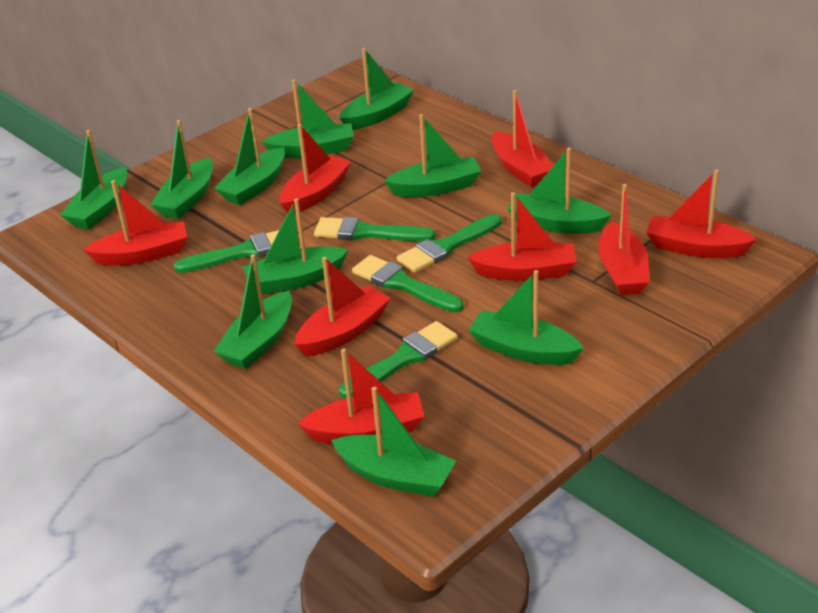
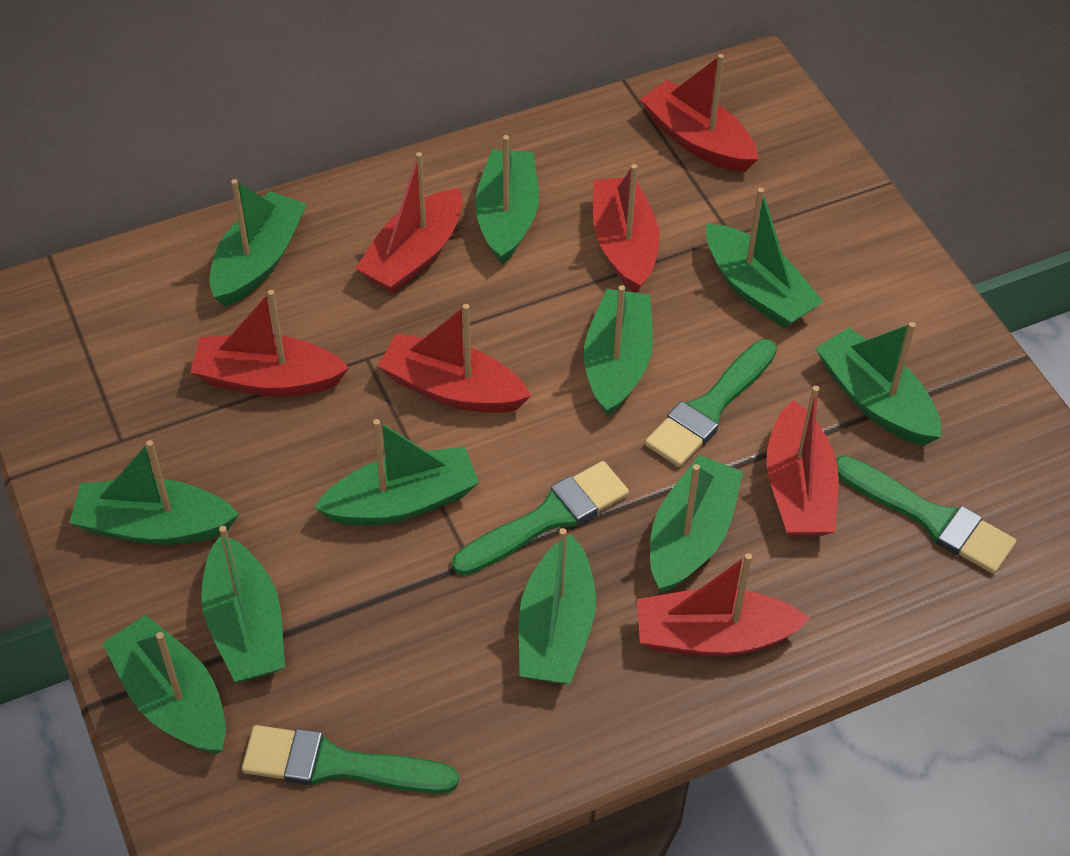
green brush: 5 -> 4
red boat: 8 -> 7

